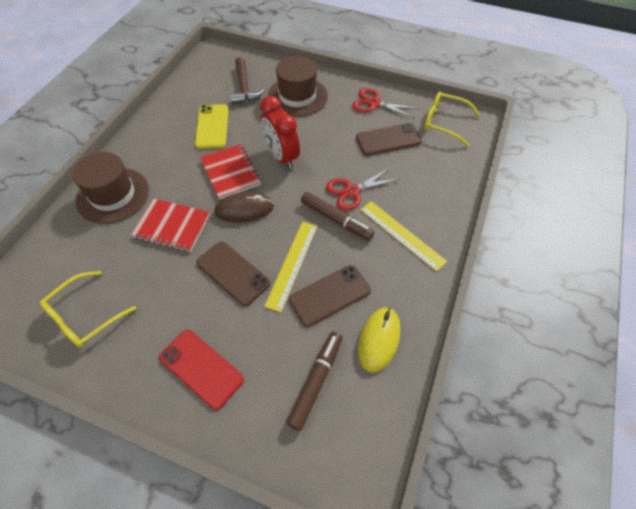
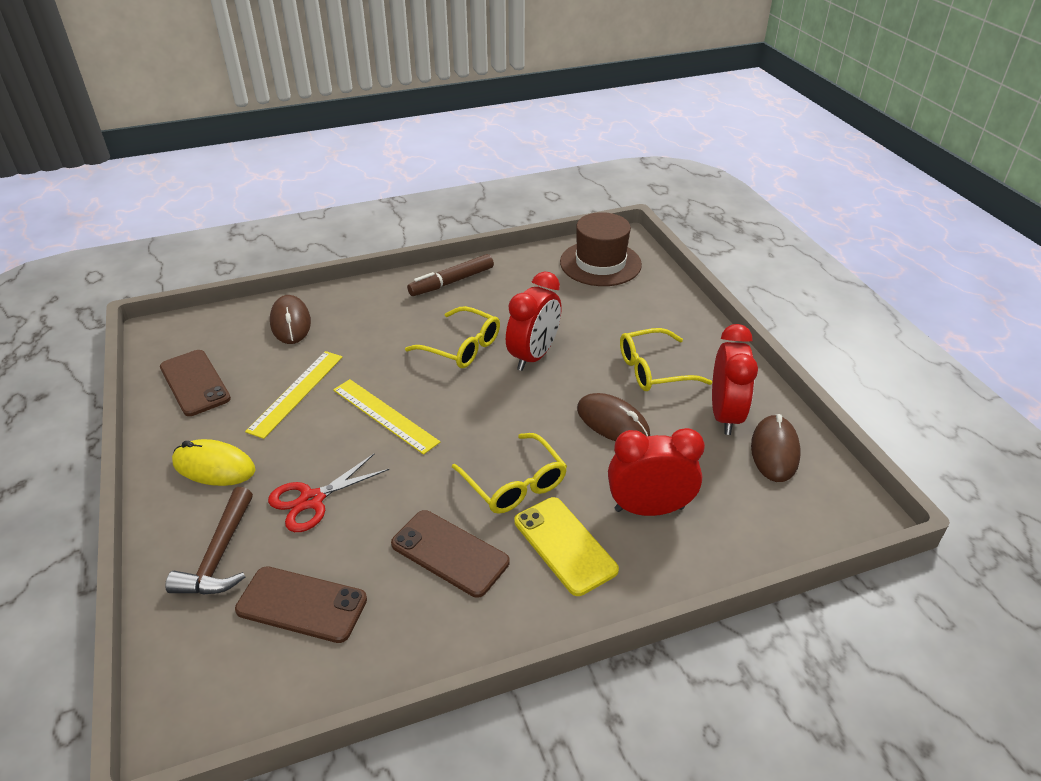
brown hat: 2 -> 1
brown marker: 2 -> 1
brown mouse: 1 -> 3
red clock: 1 -> 3
red notebook: 2 -> 0
red phone: 1 -> 0
red scissors: 2 -> 1
yellow glasses: 2 -> 3

